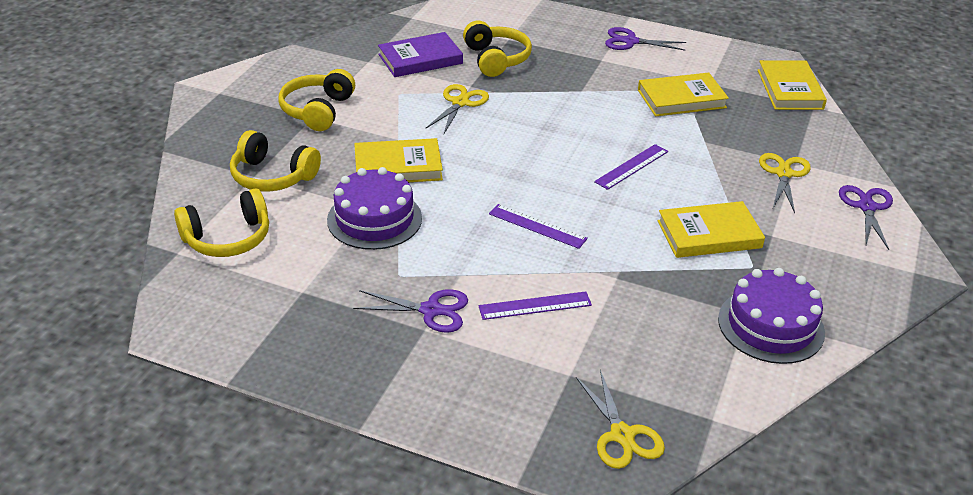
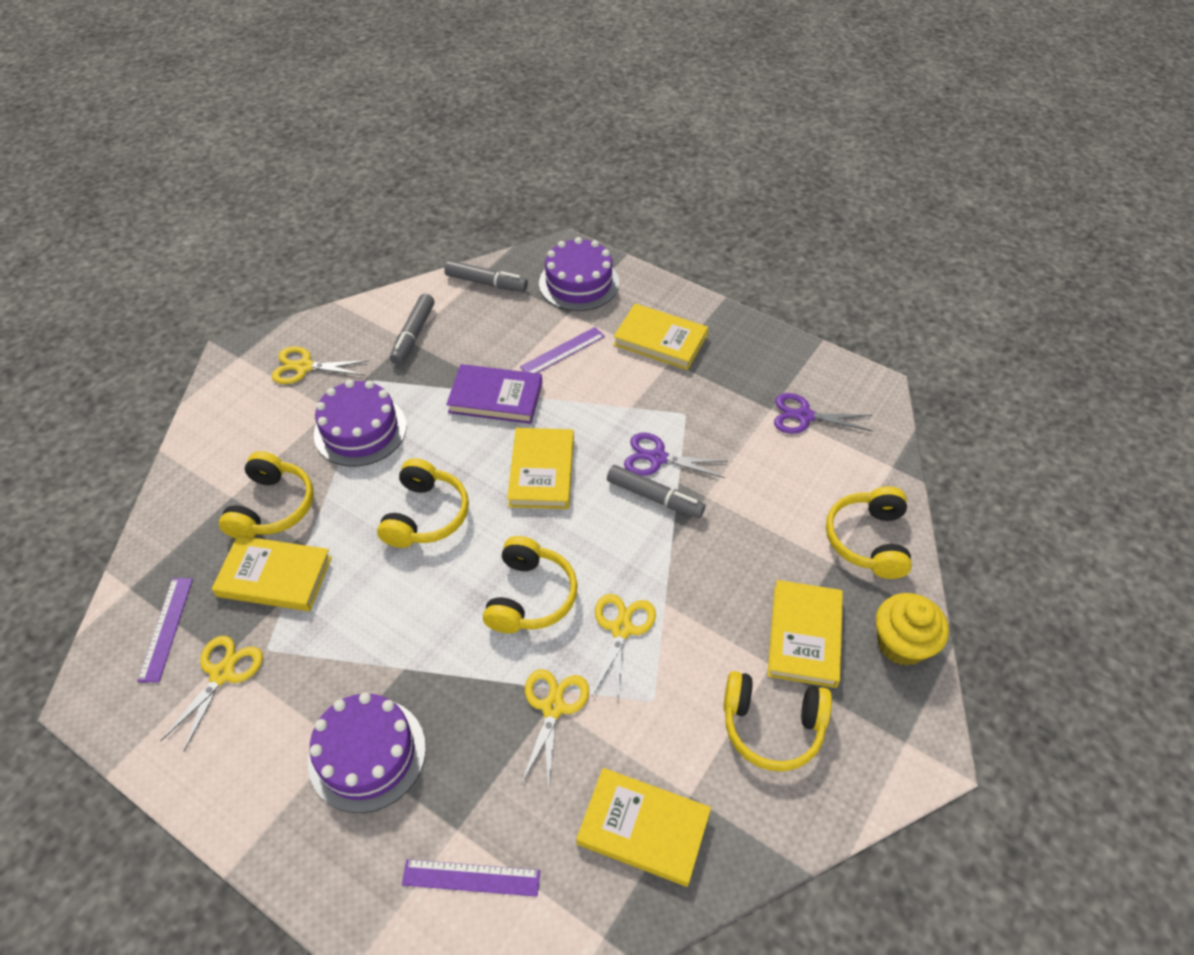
grey marker: 0 -> 3
purple cake: 2 -> 3
purple scissors: 3 -> 2
yellow book: 4 -> 5
yellow cupcake: 0 -> 1
yellow headphones: 4 -> 5
yellow scissors: 3 -> 4

